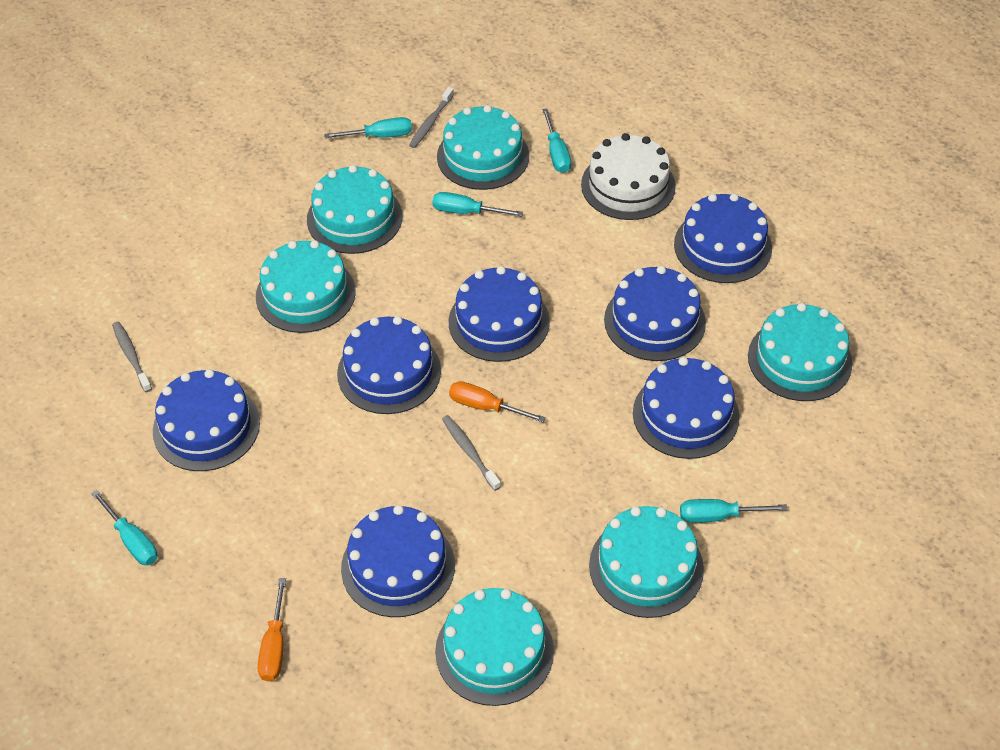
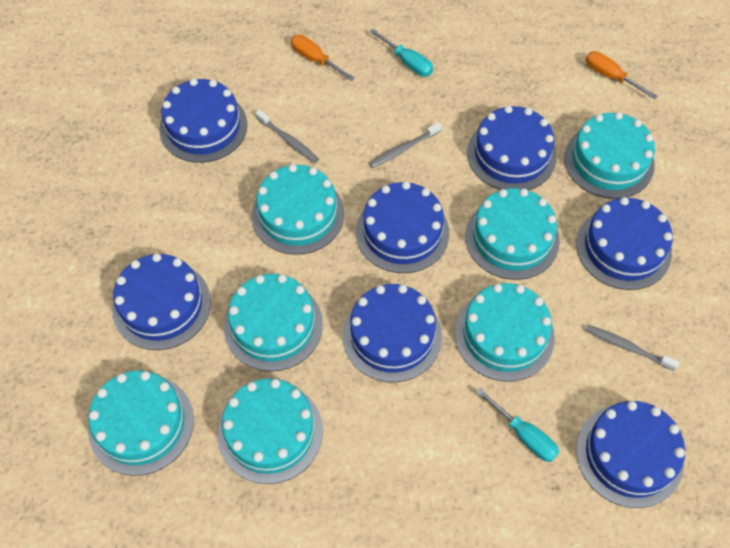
turquoise cake: 6 -> 7
turquoise screwdriver: 5 -> 2
white cake: 1 -> 0

